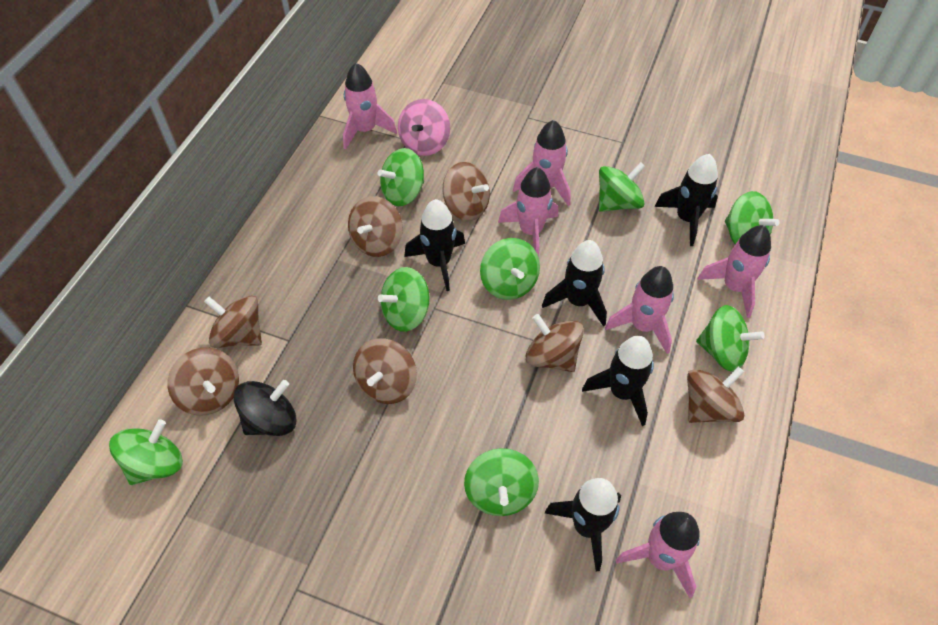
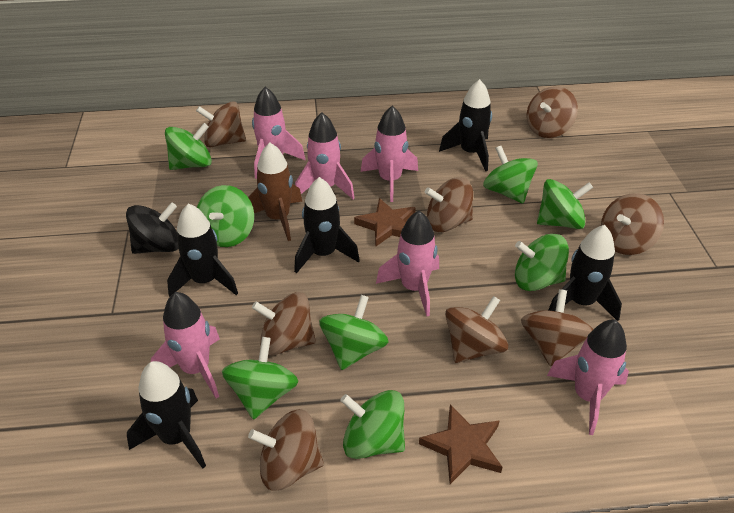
brown rocket: 0 -> 1
brown spinning top: 7 -> 8
brown star: 0 -> 2
pink spinning top: 1 -> 0

